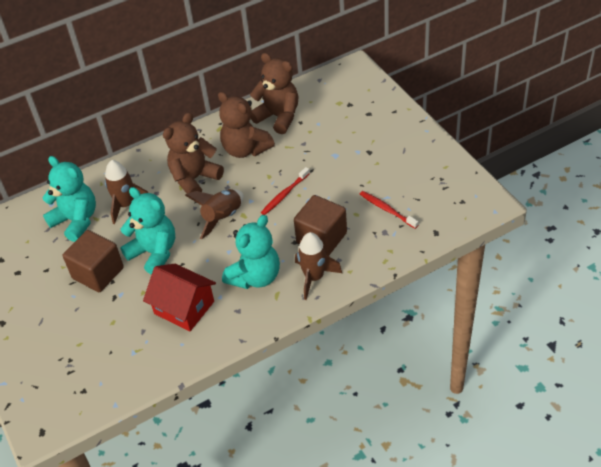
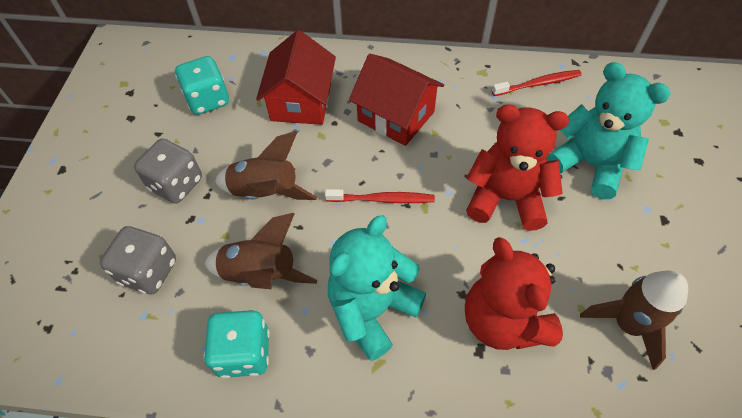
brown cube: 2 -> 0
brown teddy bear: 3 -> 0
grey dice: 0 -> 2
red house: 1 -> 2
red teddy bear: 0 -> 2
turquoise dice: 0 -> 2
turquoise teddy bear: 3 -> 2

